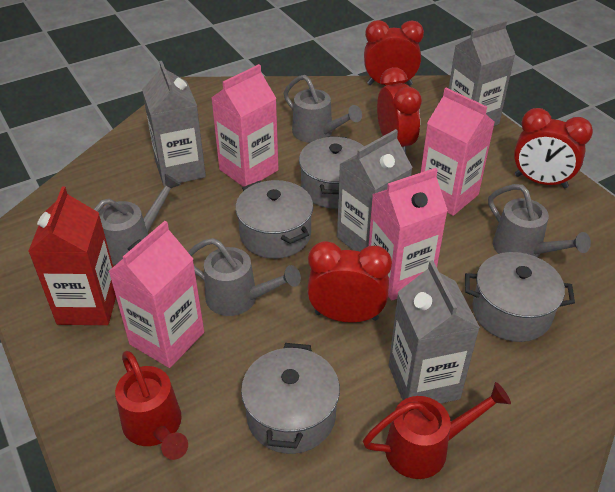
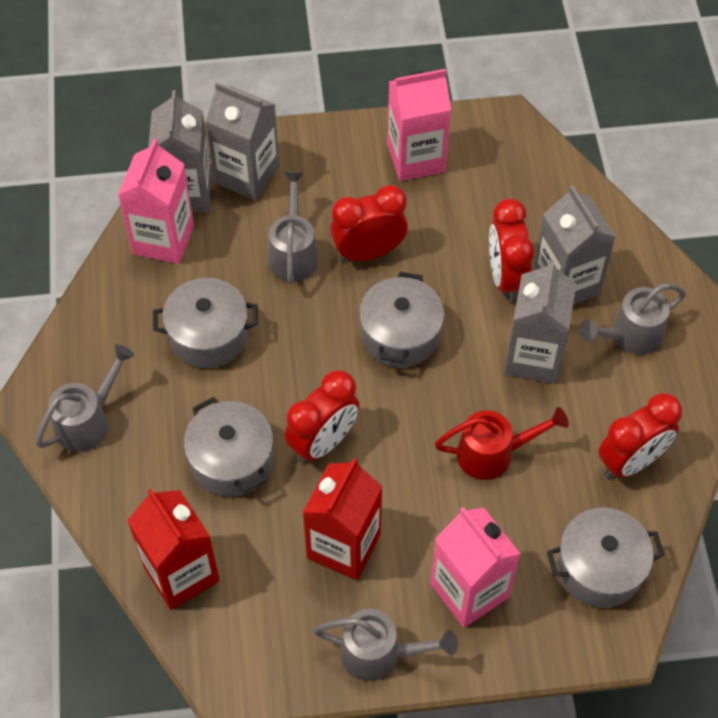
pink carton: 4 -> 3
red carton: 1 -> 2
red watering can: 2 -> 1

